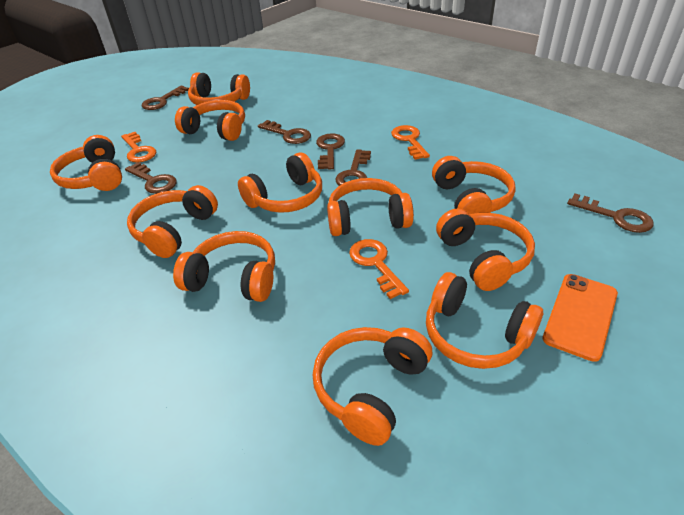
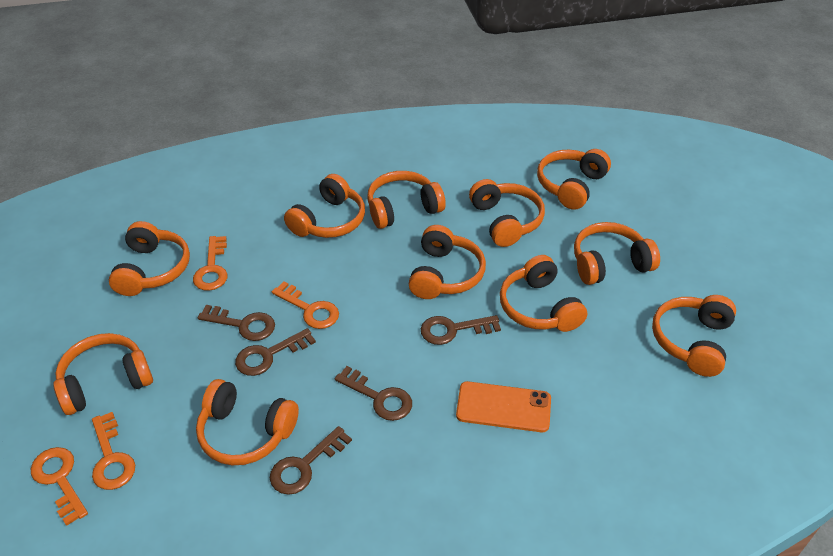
brown key: 6 -> 5
orange key: 3 -> 4

